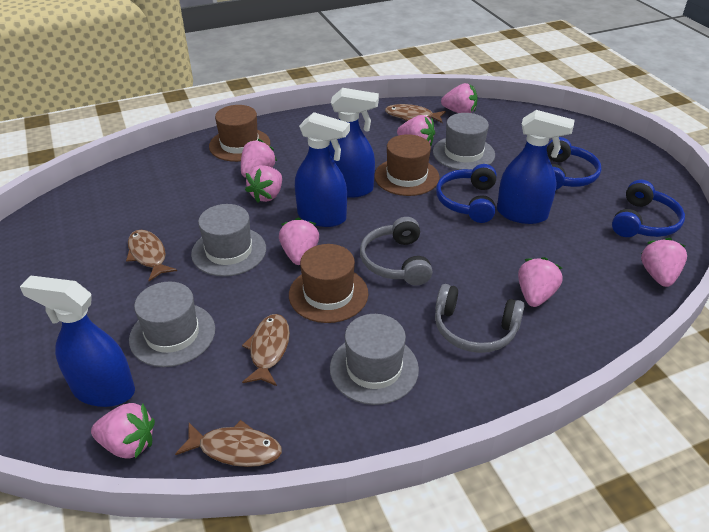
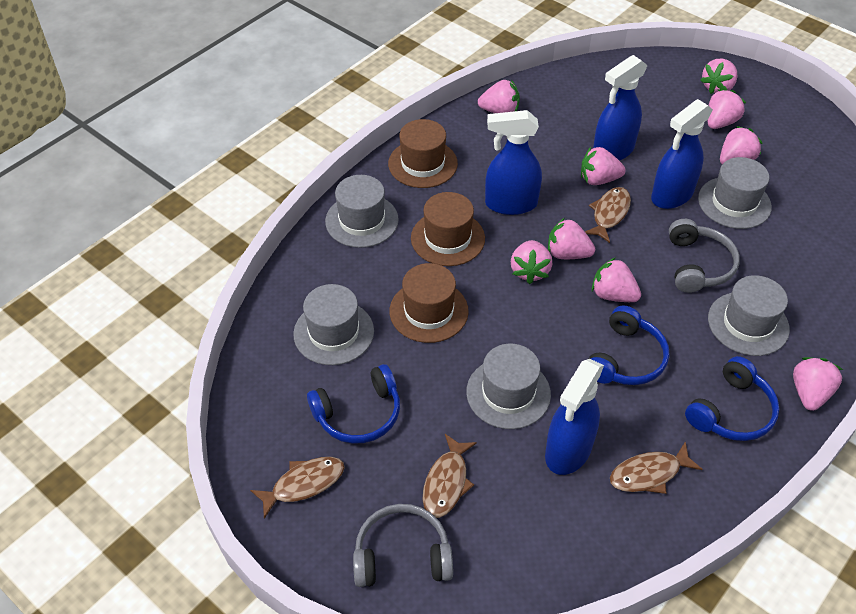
grey hat: 4 -> 5
pink strawberry: 8 -> 9

